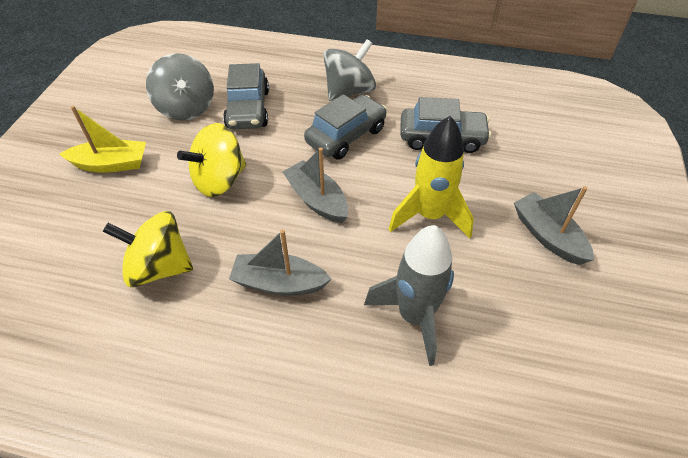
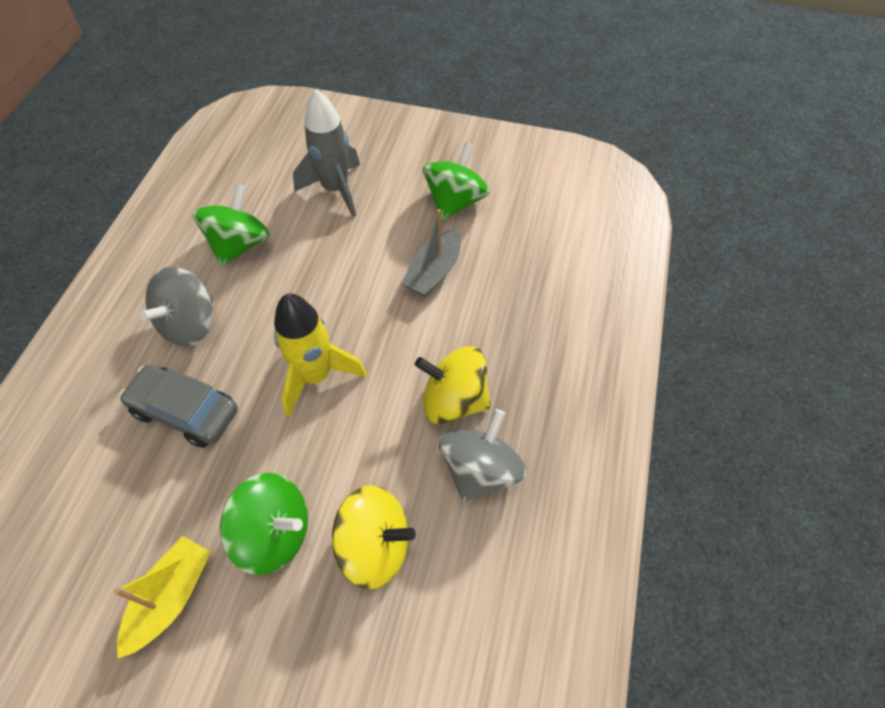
green spinning top: 0 -> 3
grey boat: 3 -> 1
grey car: 3 -> 1

